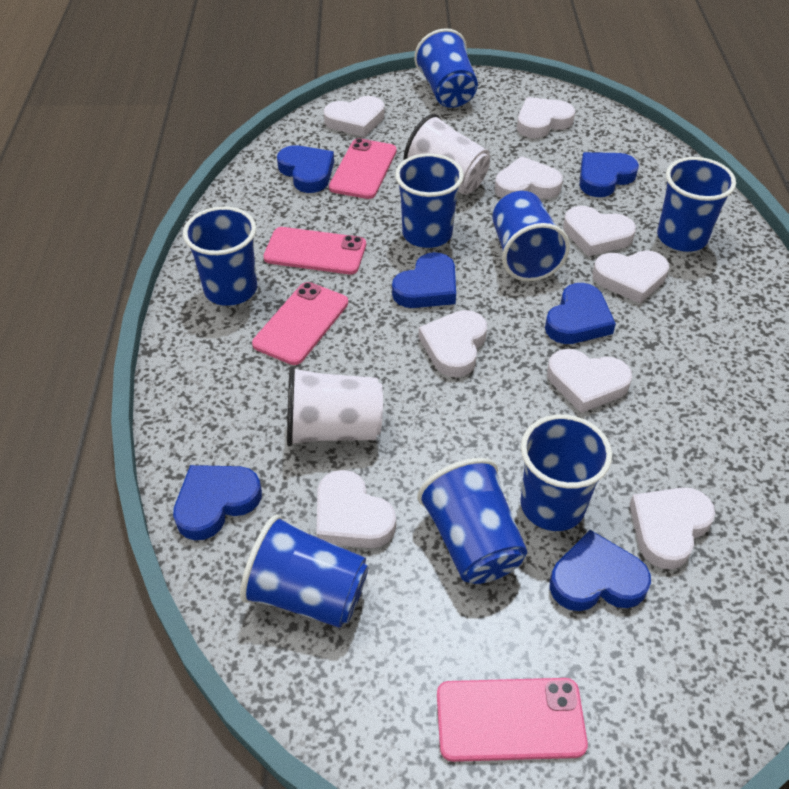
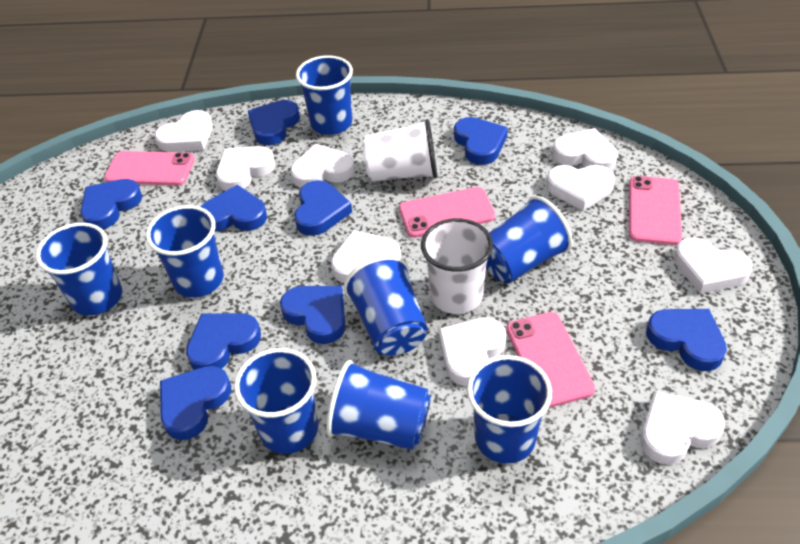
blue heart: 6 -> 9

